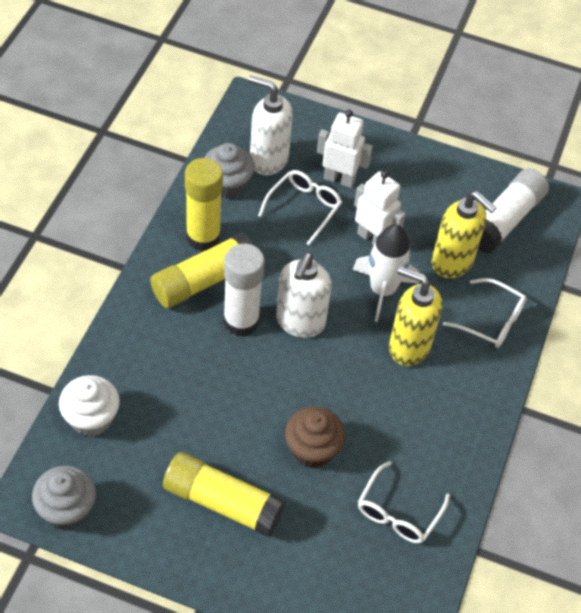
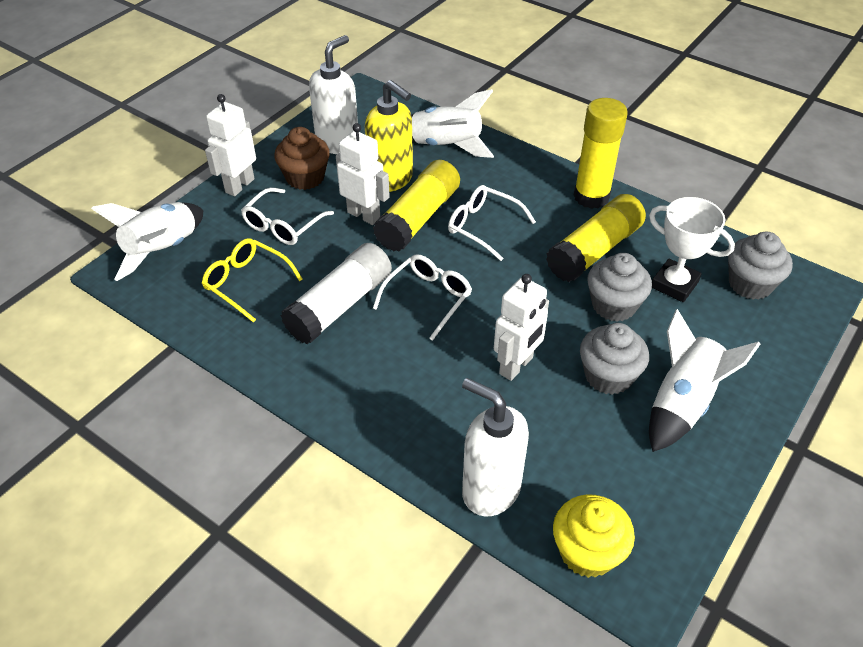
grey cupcake: 2 -> 3
white cupcake: 1 -> 0
white glue stick: 2 -> 1
white robot: 2 -> 3
white rocket: 1 -> 3
white trophy: 0 -> 1
yellow cupcake: 0 -> 1
yellow glasses: 0 -> 1
yellow soap dispenser: 2 -> 1

